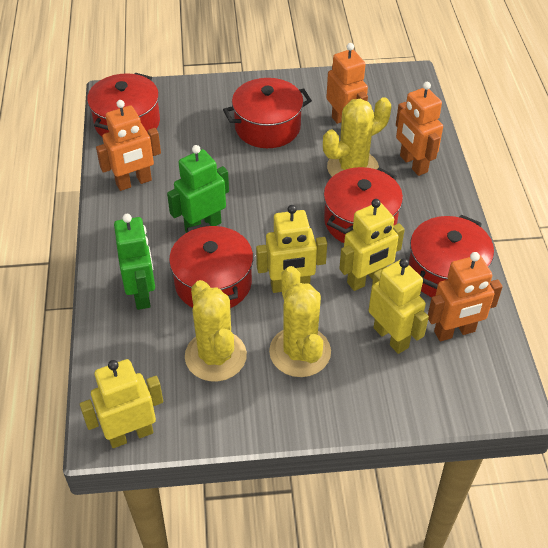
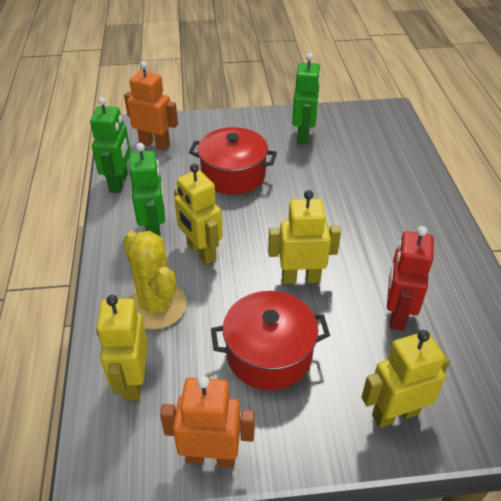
green robot: 2 -> 3
orange robot: 4 -> 2
red pot: 5 -> 2
red robot: 0 -> 1
yellow cactus: 3 -> 1

